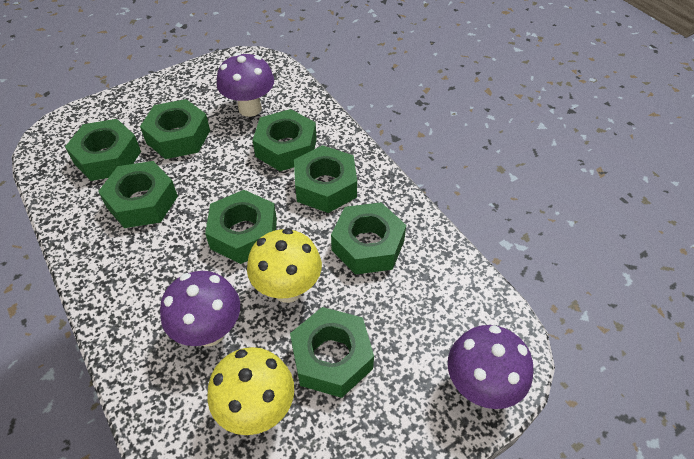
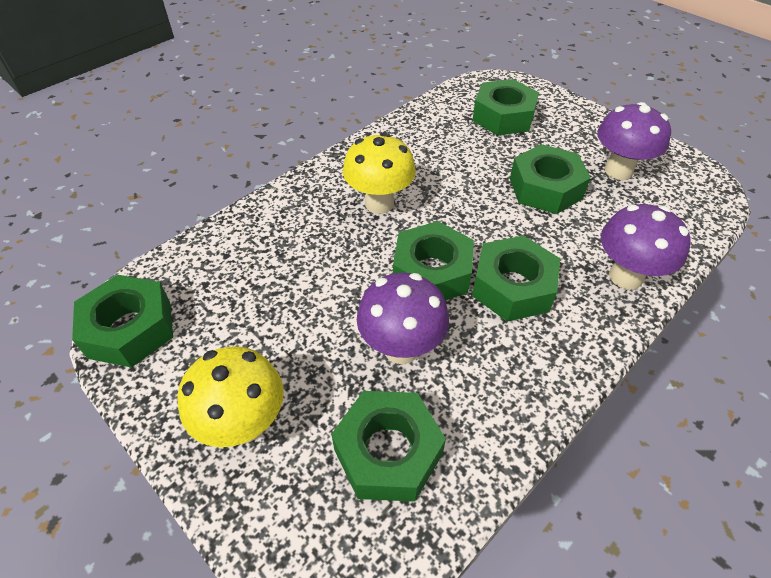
green nut: 8 -> 6

